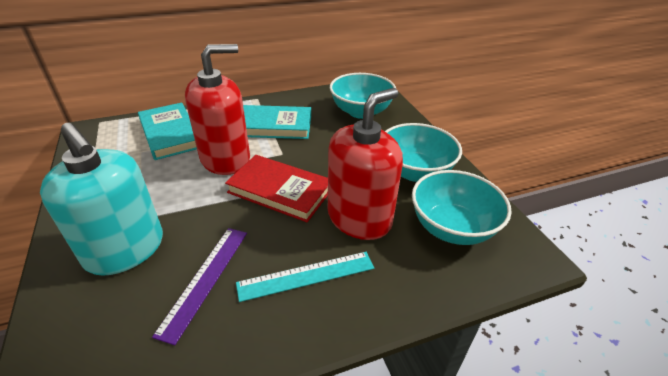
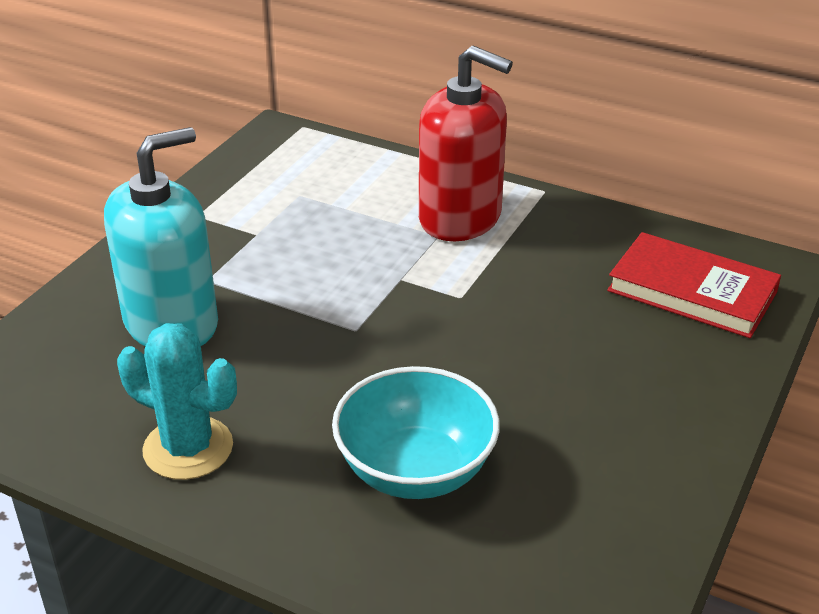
purple ruler: 1 -> 0
red soap dispenser: 2 -> 1
turquoise book: 2 -> 0
turquoise bowl: 3 -> 1
turquoise cactus: 0 -> 1
turquoise ruler: 1 -> 0

